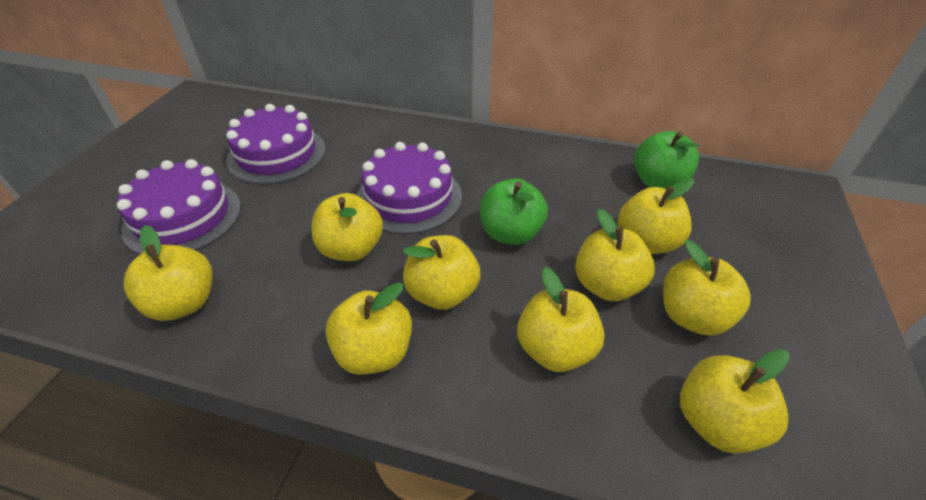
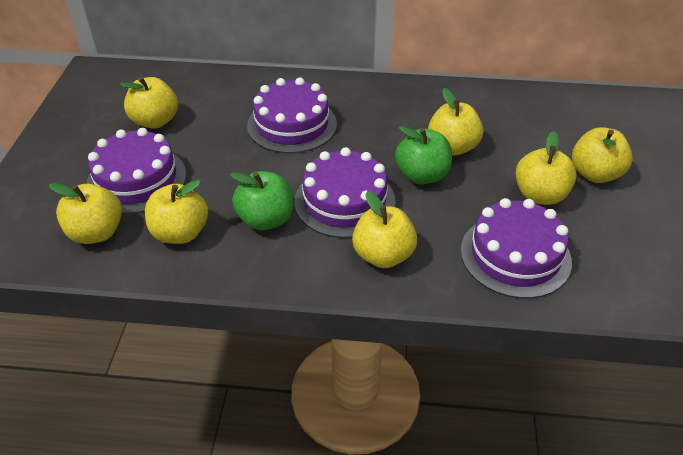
purple cake: 3 -> 4
yellow apple: 9 -> 7

